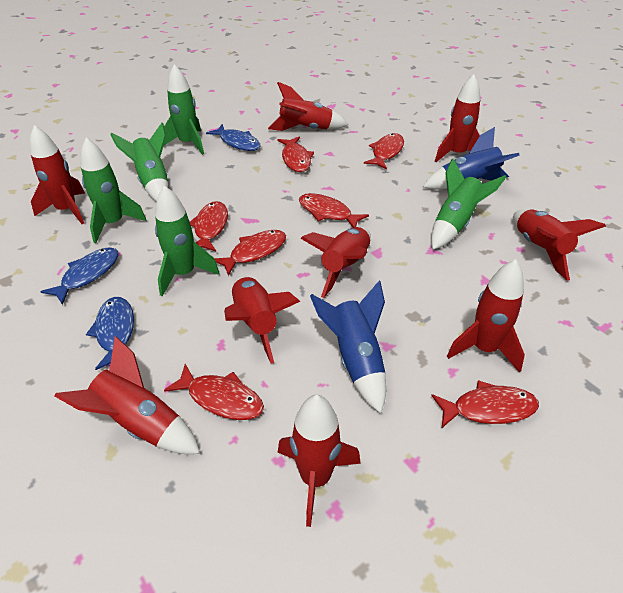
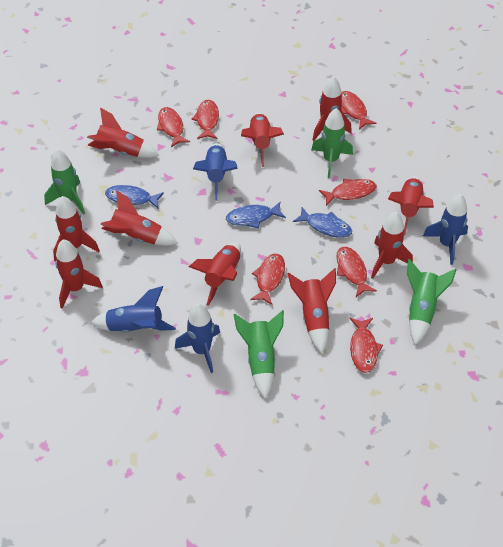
blue rocket: 2 -> 4
green rocket: 5 -> 4
red rocket: 9 -> 10

